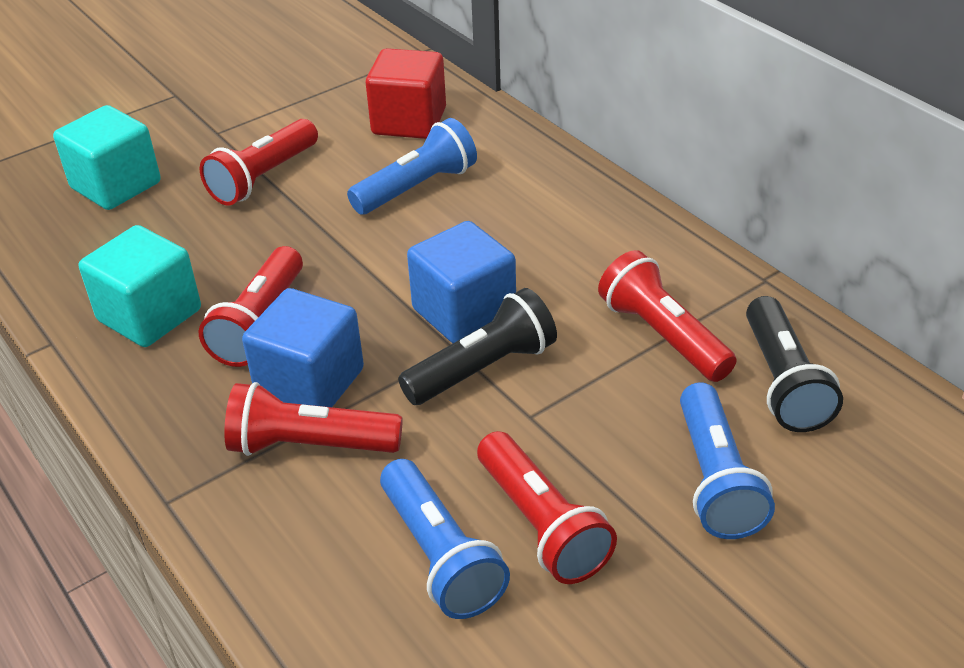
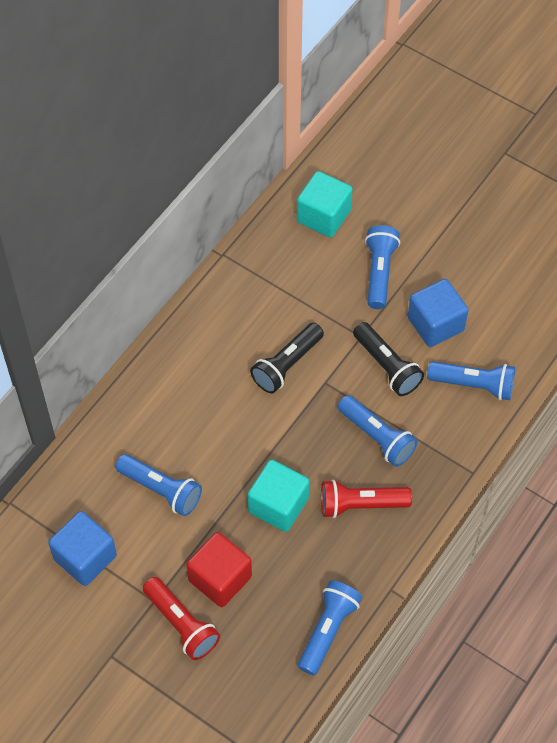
blue flashlight: 3 -> 5
red flashlight: 5 -> 2

